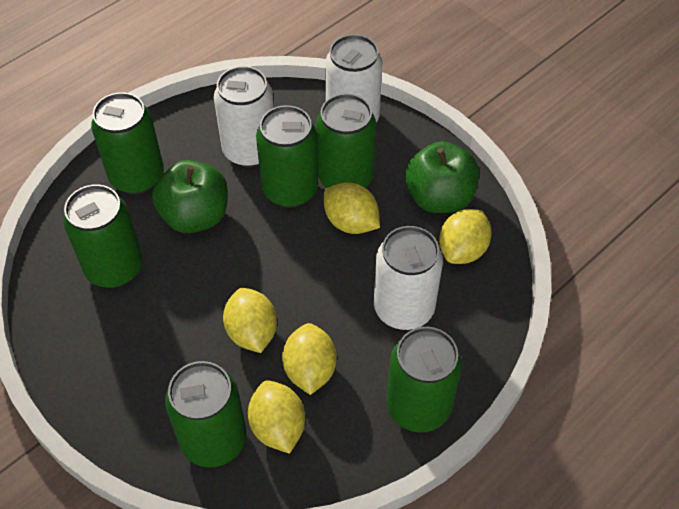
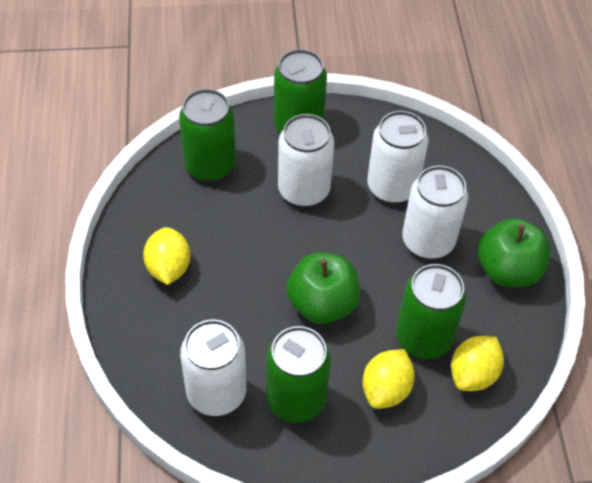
green can: 6 -> 4
white can: 3 -> 4
yellow lemon: 5 -> 3

